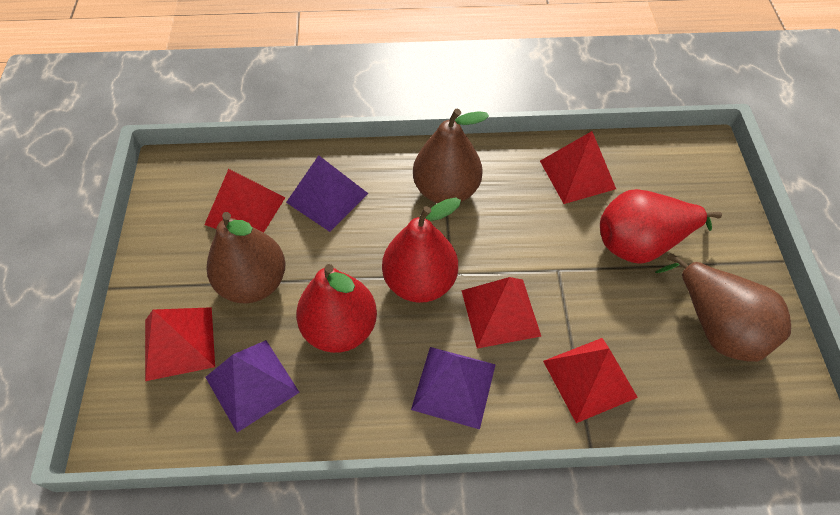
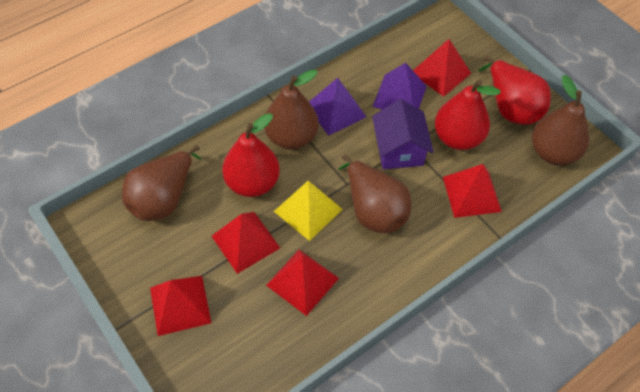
brown pear: 3 -> 4
purple house: 0 -> 1
purple pyramid: 3 -> 2
yellow pyramid: 0 -> 1

